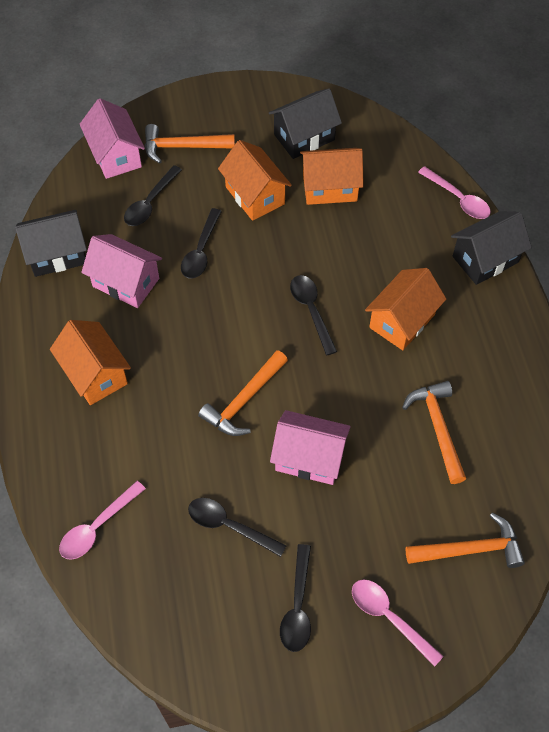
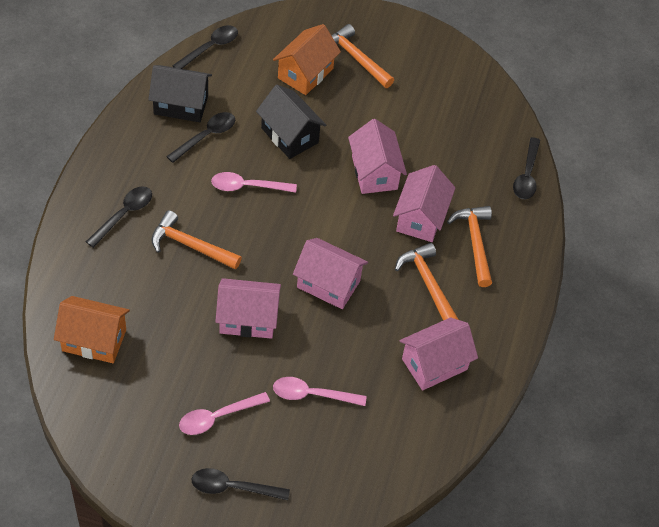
black house: 3 -> 2
orange house: 4 -> 2
pink house: 3 -> 5

